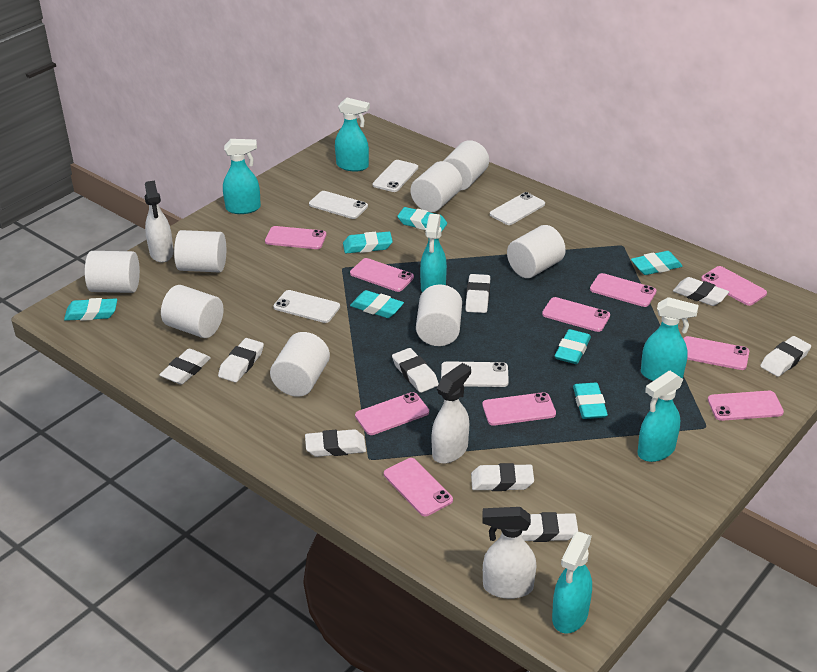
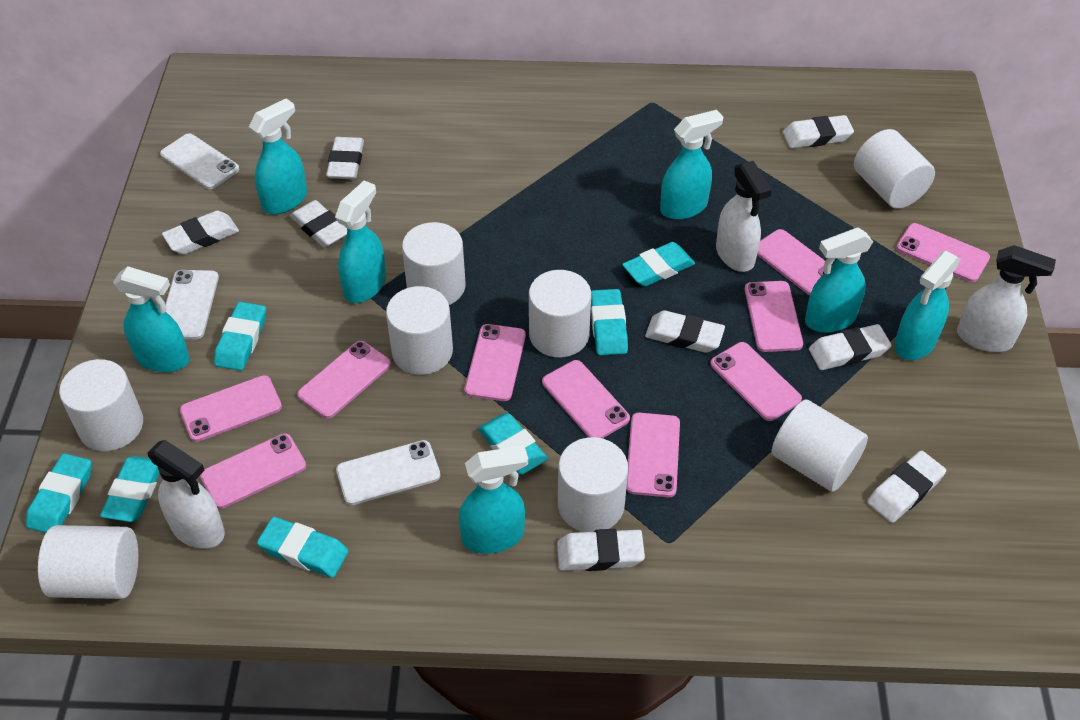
turquoise spray bottle: 6 -> 7
white eraser: 9 -> 8
white phone: 5 -> 3

